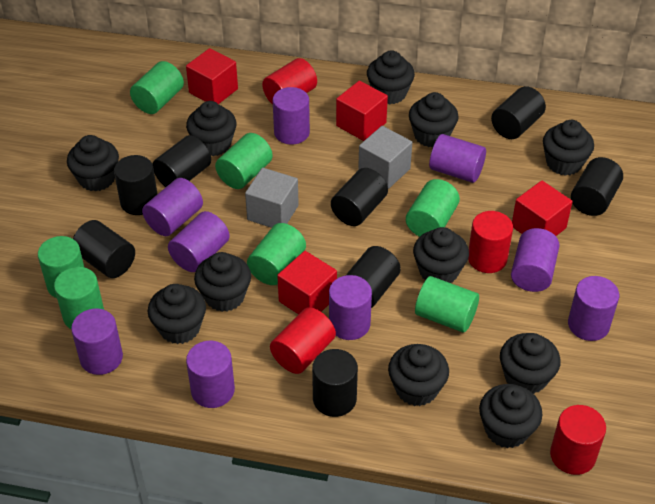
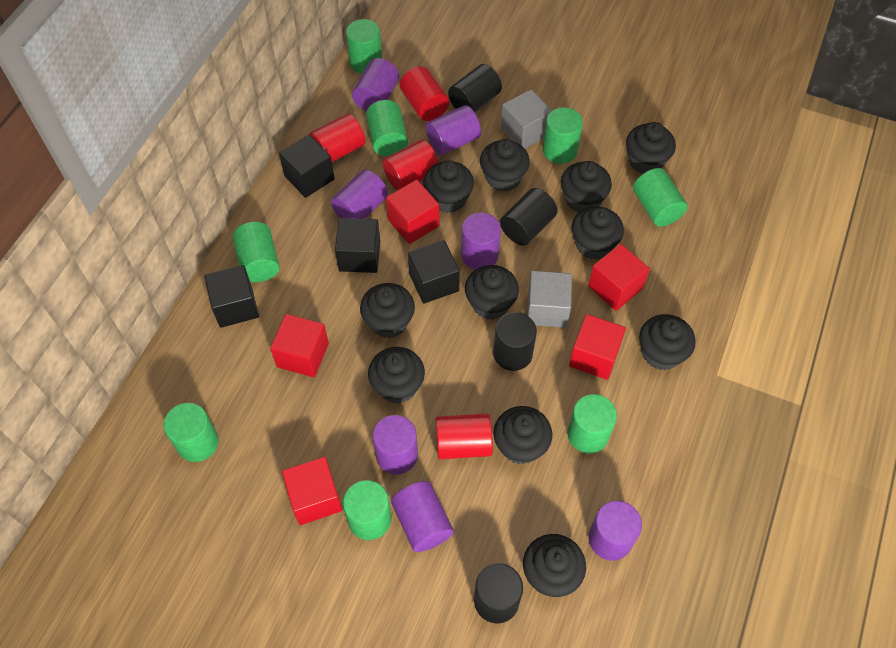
black cube: 0 -> 4
black cylinder: 8 -> 4
green cylinder: 7 -> 8
purple cylinder: 9 -> 7
red cube: 4 -> 5

